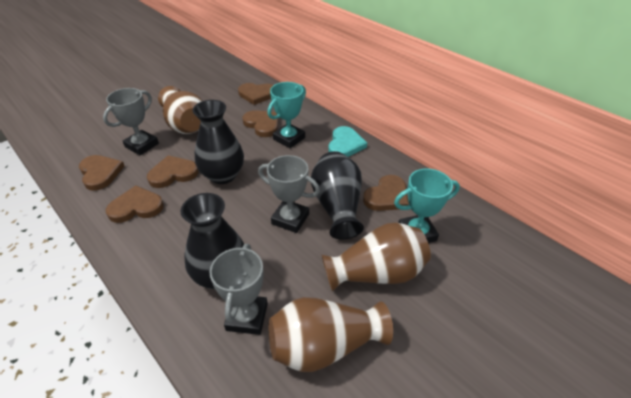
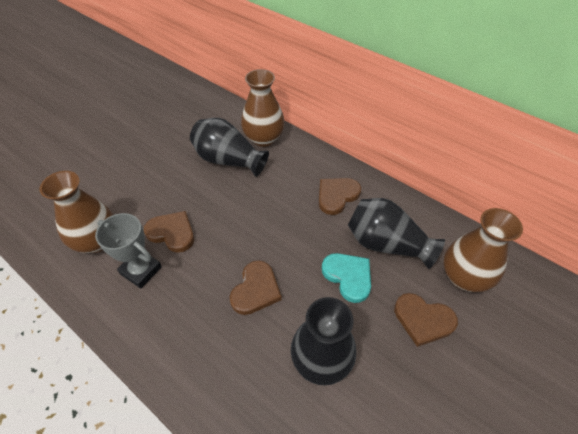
brown heart: 6 -> 4
grey trophy: 3 -> 1
turquoise trophy: 2 -> 0

